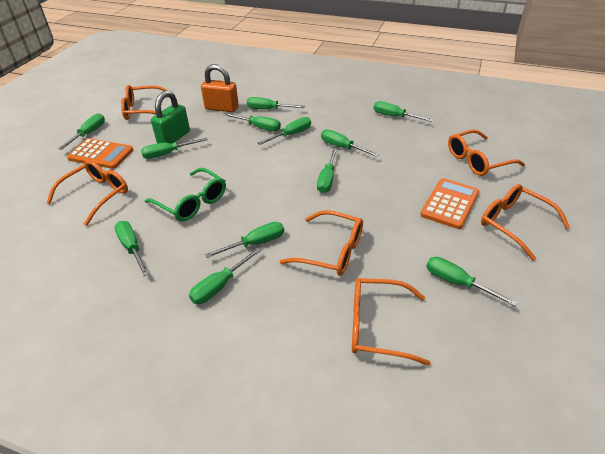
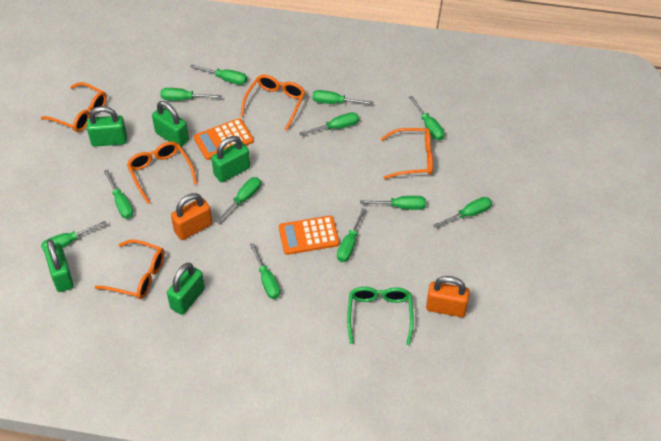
green padlock: 1 -> 5
orange glasses: 6 -> 5
orange padlock: 1 -> 2

